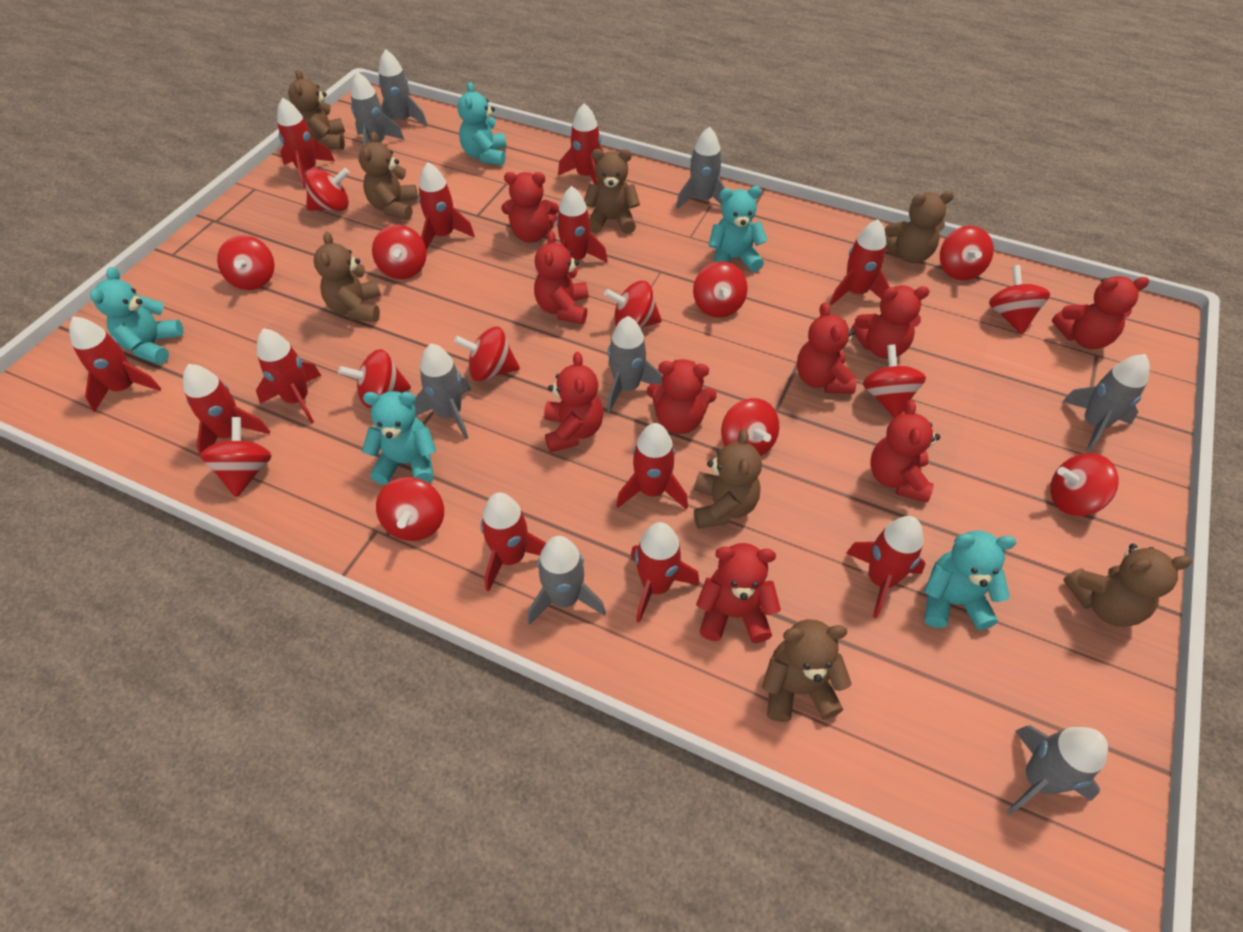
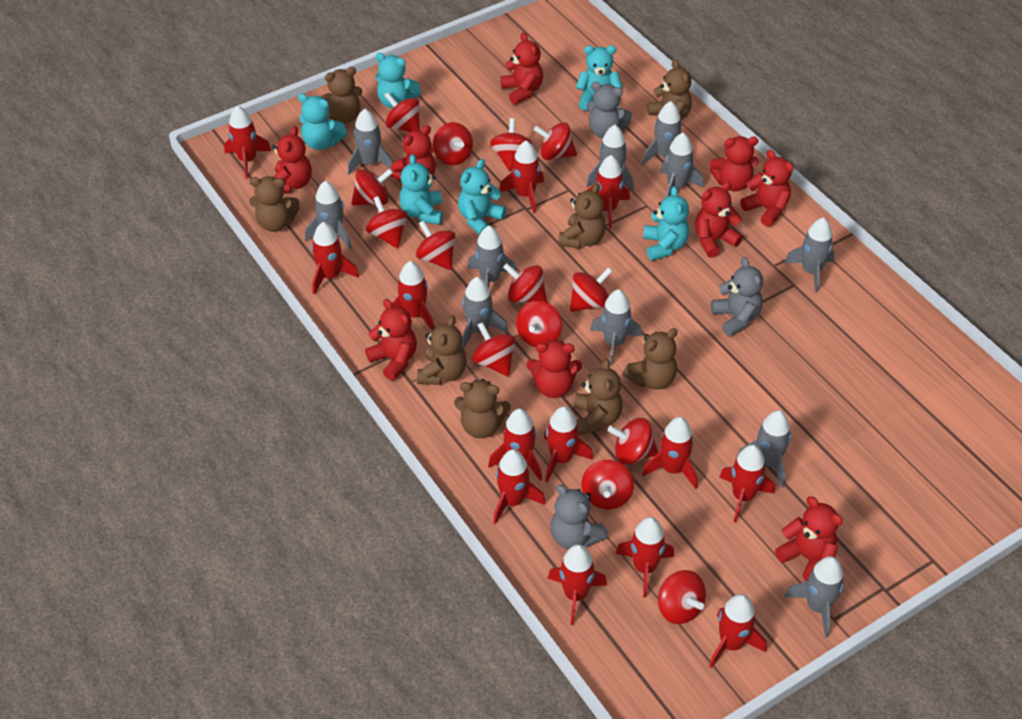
grey rocket: 8 -> 11
grey teddy bear: 0 -> 3
red rocket: 12 -> 13
turquoise teddy bear: 5 -> 6

